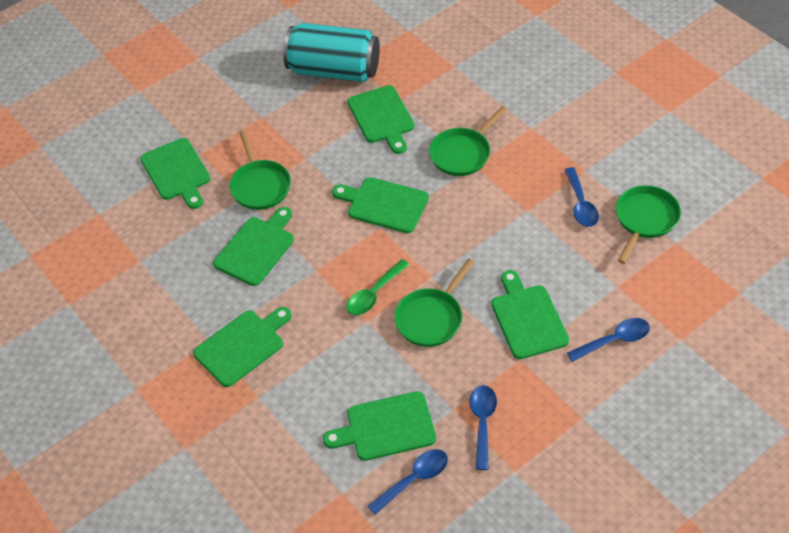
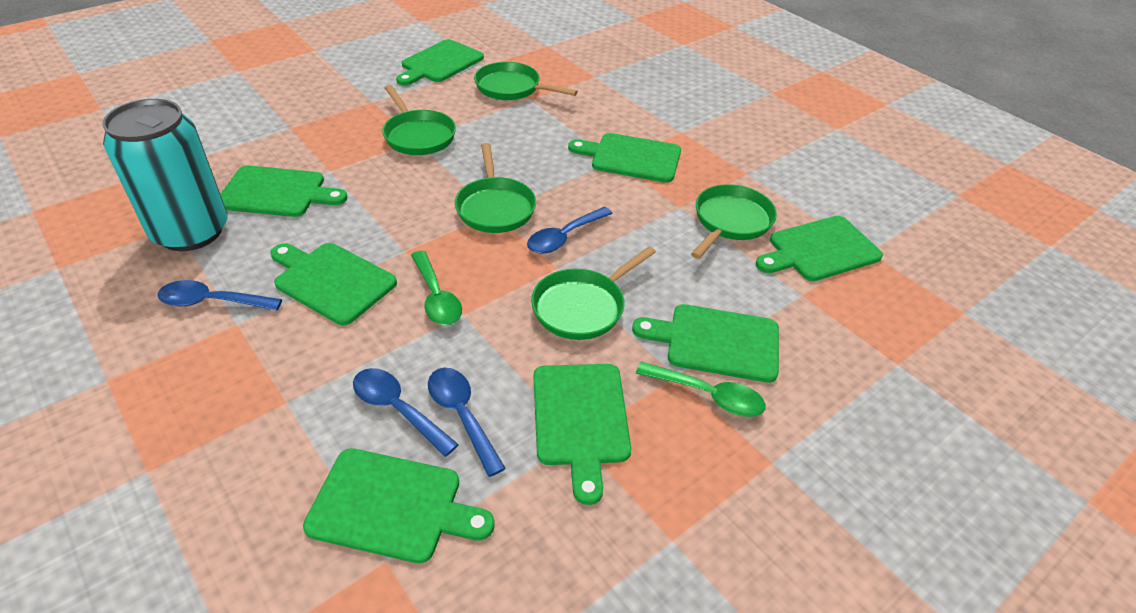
green cutting board: 7 -> 8
green pan: 4 -> 5
green spoon: 1 -> 2

